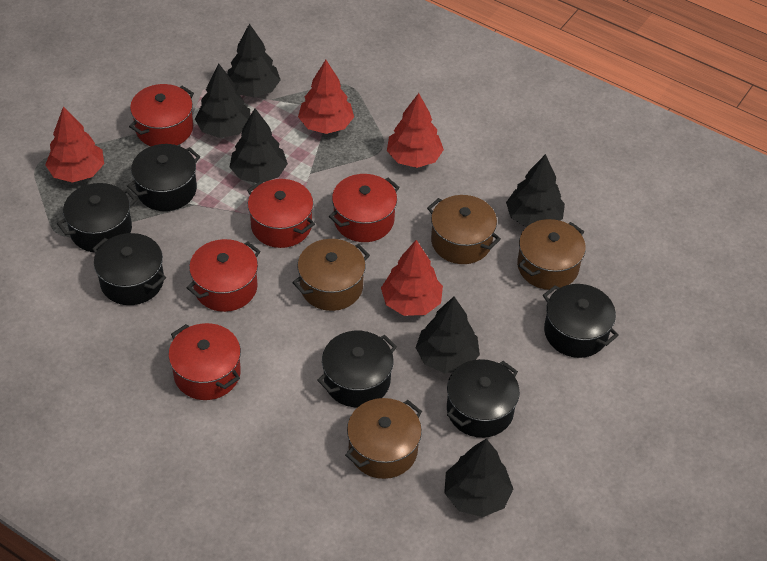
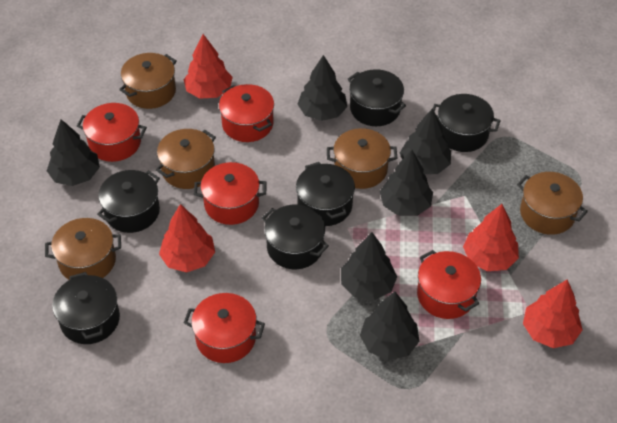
brown pot: 4 -> 5

